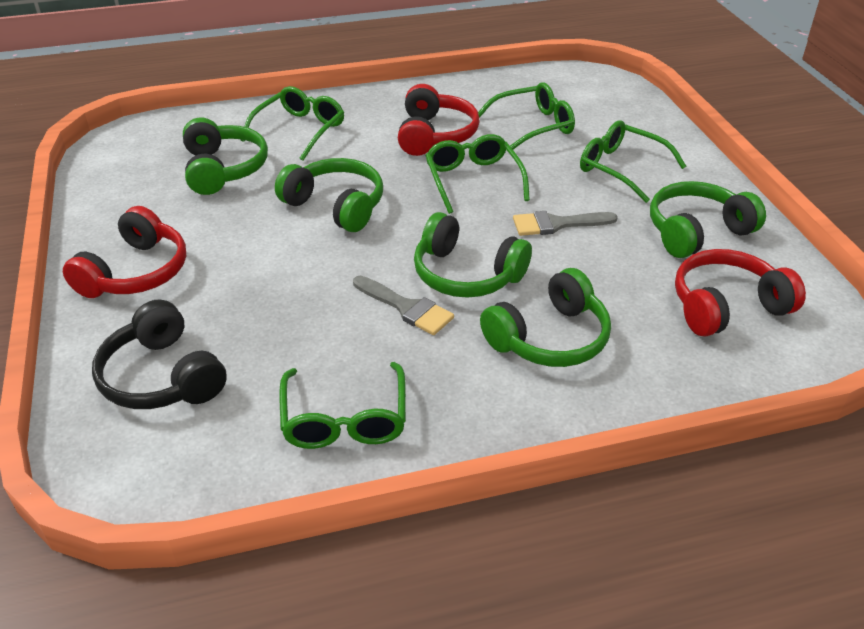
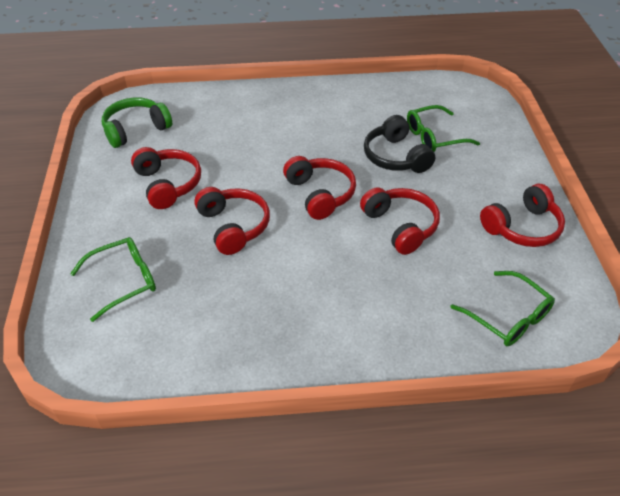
green glasses: 5 -> 3
green headphones: 5 -> 1
grey brush: 2 -> 0
red headphones: 3 -> 5

